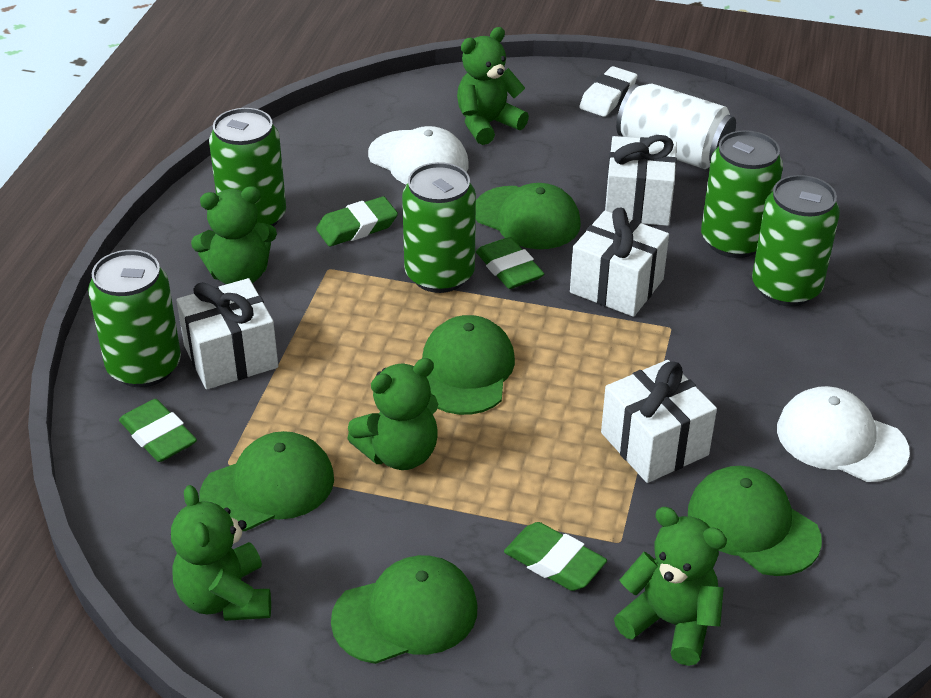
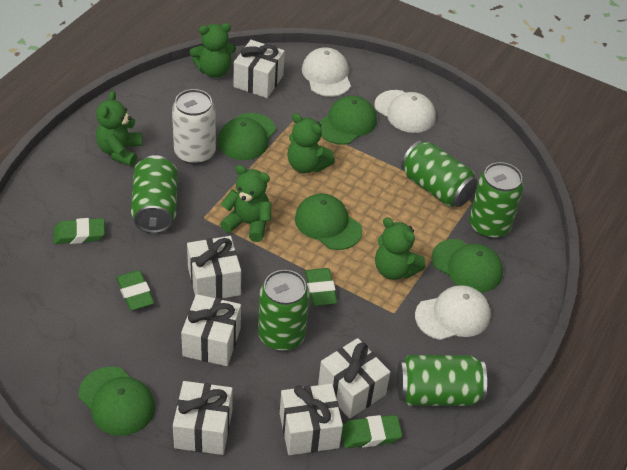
white cap: 2 -> 3
white eraser: 1 -> 0
white gift: 4 -> 6

